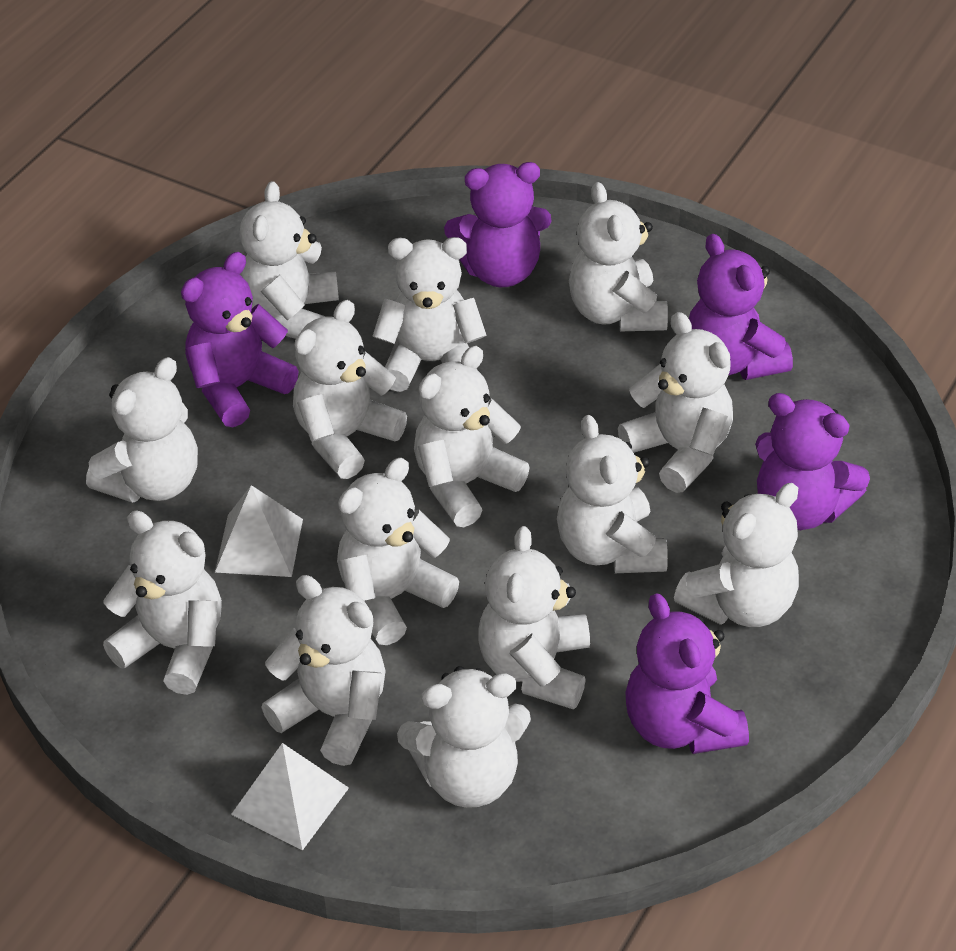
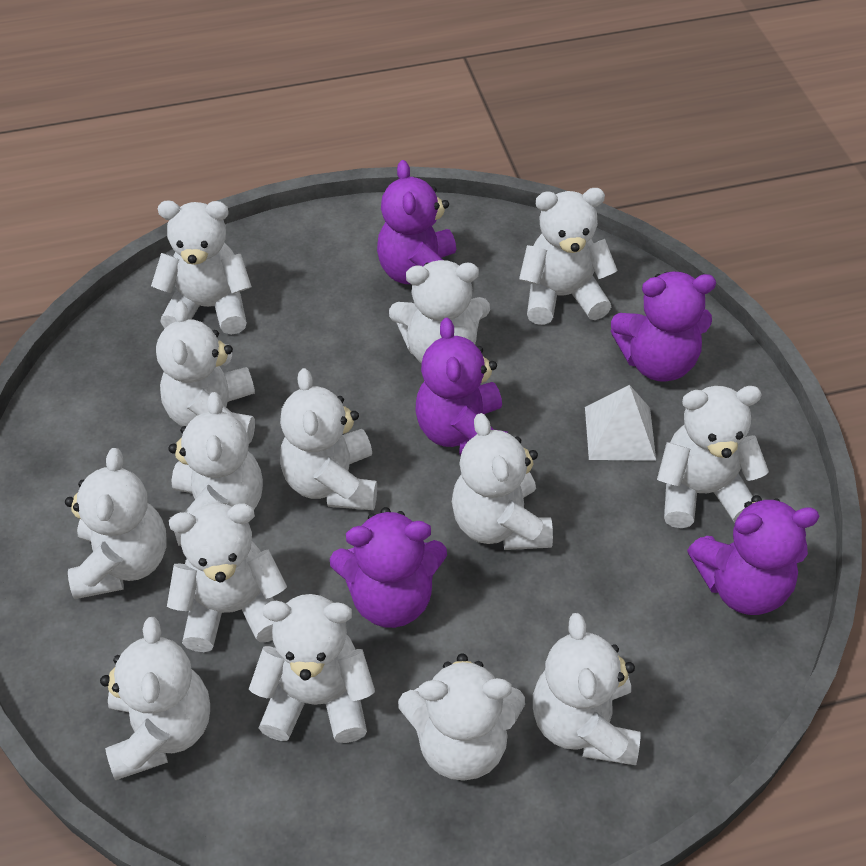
white pyramid: 2 -> 1

